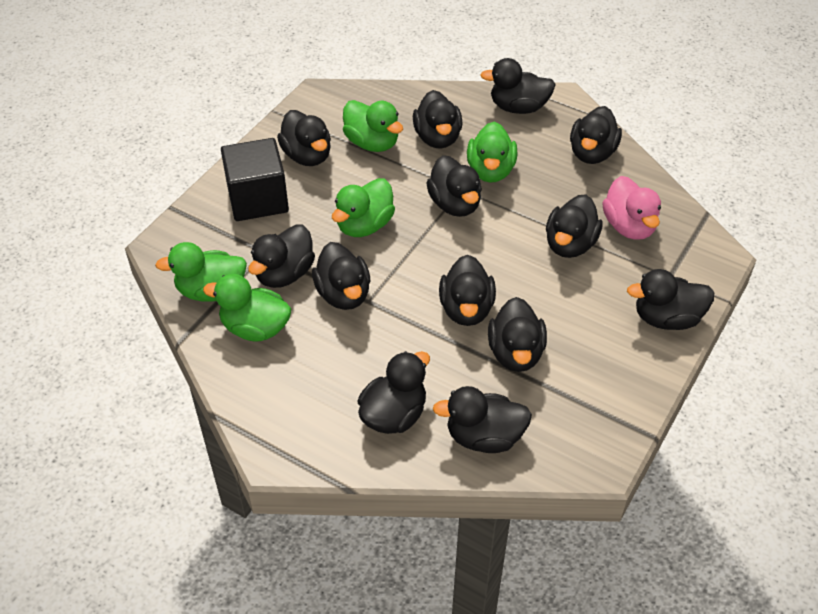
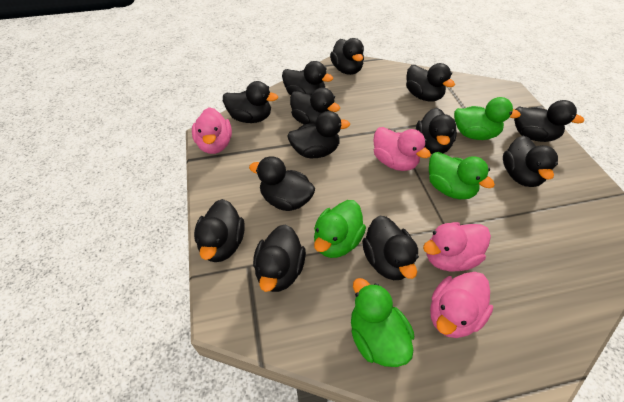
black cube: 1 -> 0
green duck: 5 -> 4
pink duck: 1 -> 4

